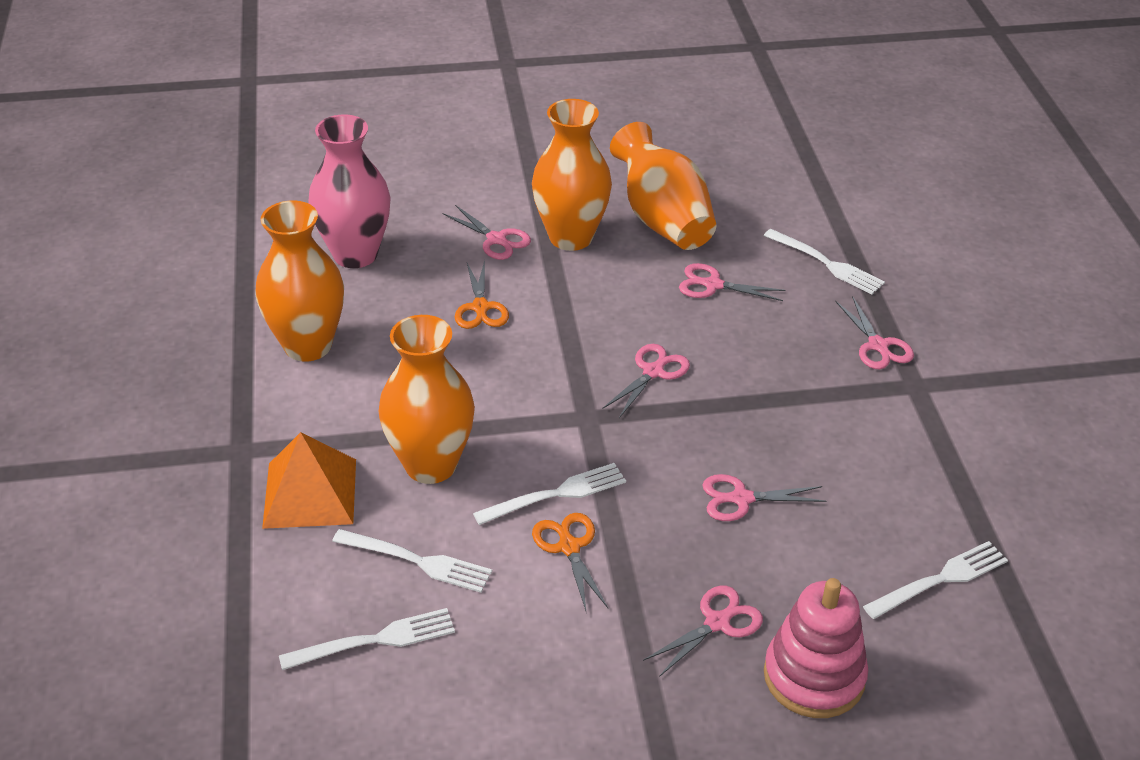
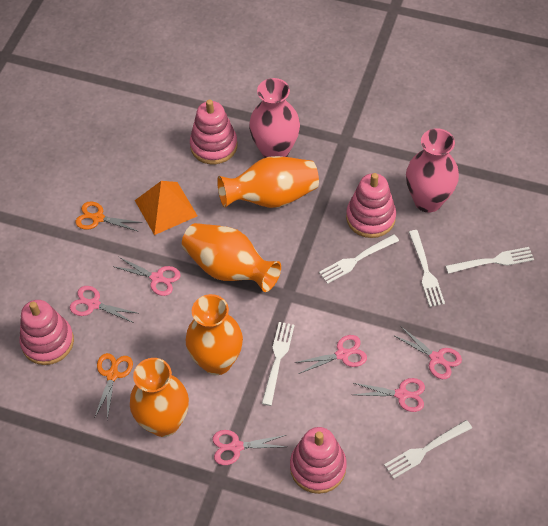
pink stacking toy: 1 -> 4
pink vase: 1 -> 2

